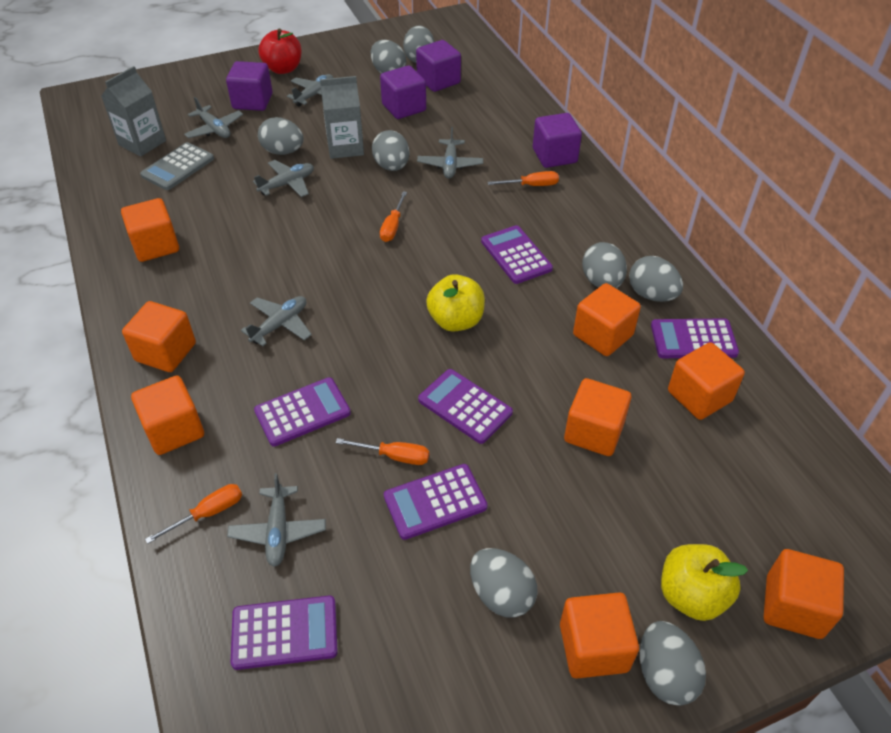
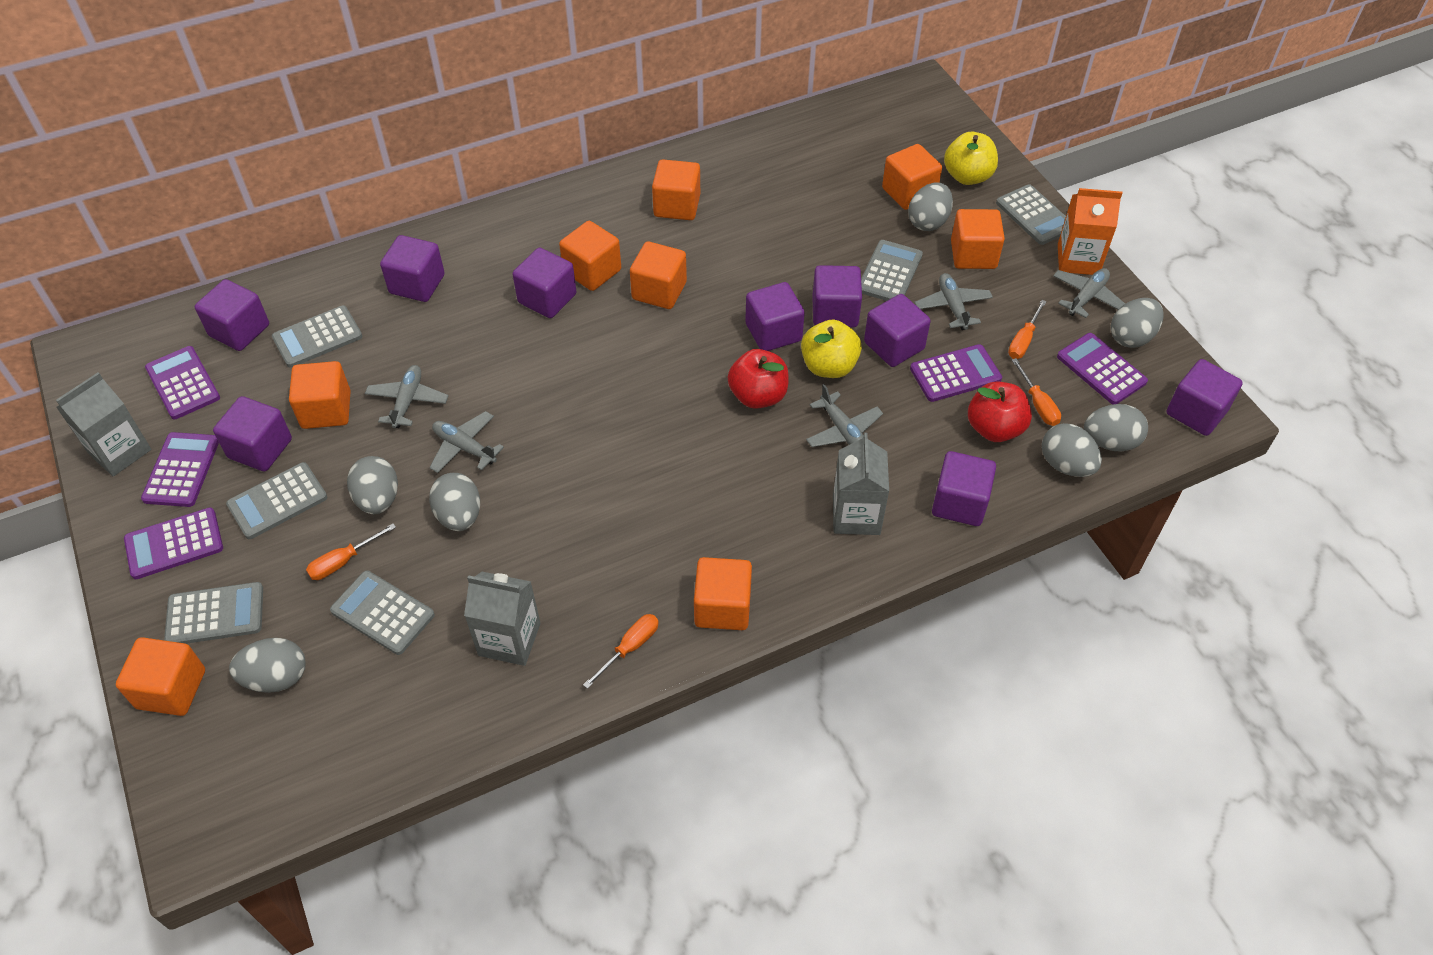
grey calculator: 1 -> 6
grey carton: 2 -> 3
grey egg: 8 -> 7
grey plane: 6 -> 5
orange carton: 0 -> 1
purple calculator: 6 -> 5
purple cube: 4 -> 9
red apple: 1 -> 2

